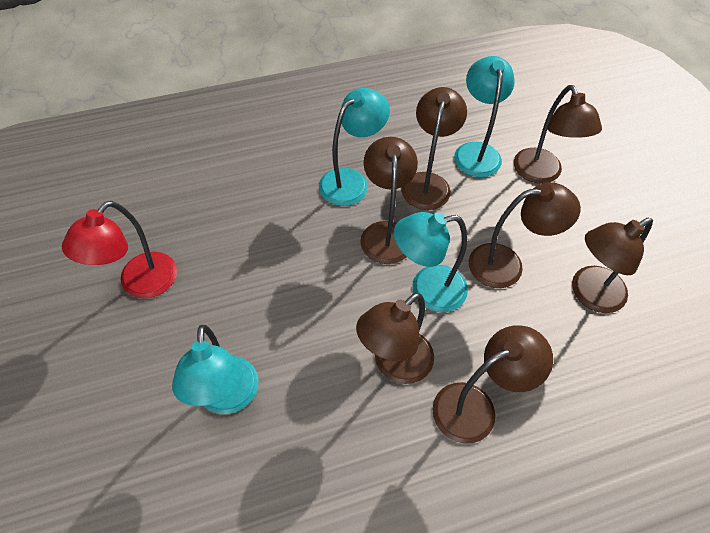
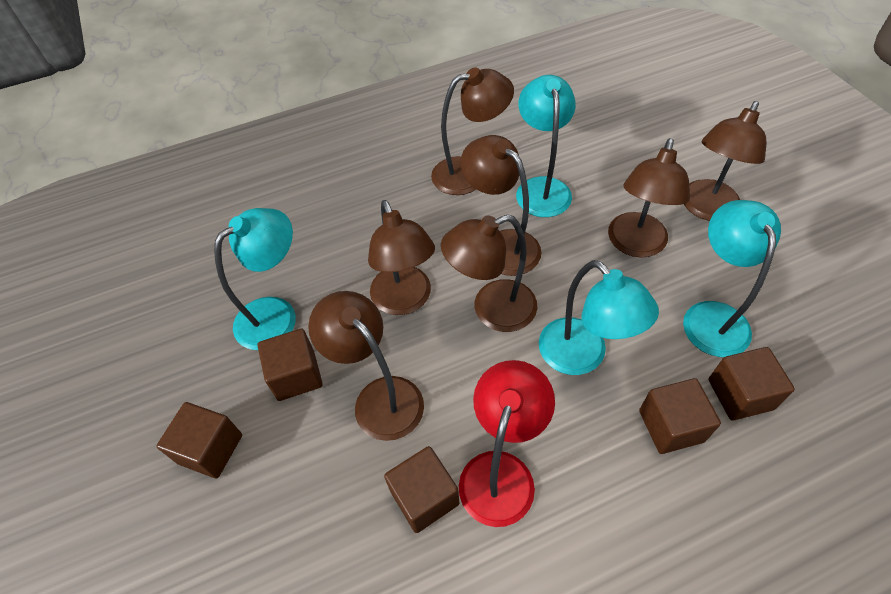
brown cube: 0 -> 5

